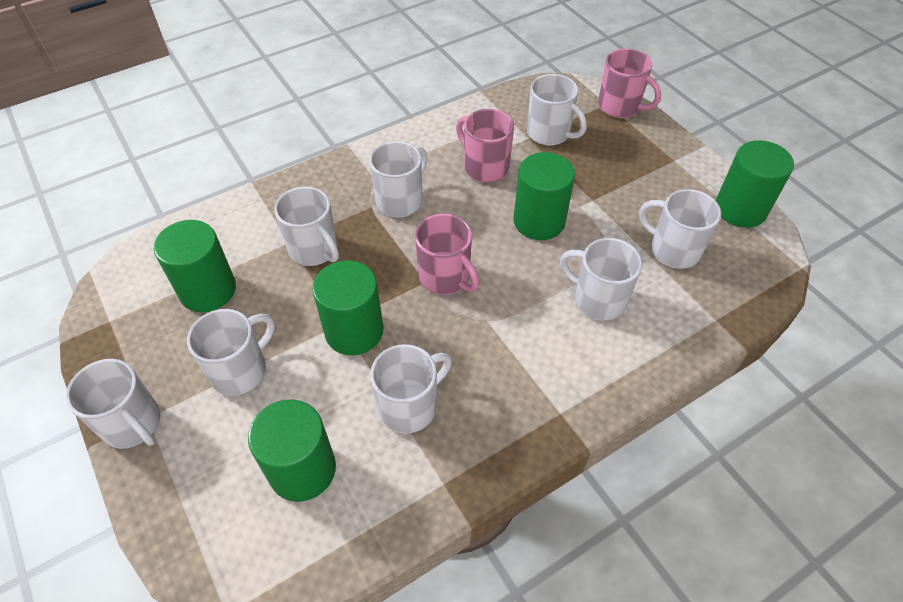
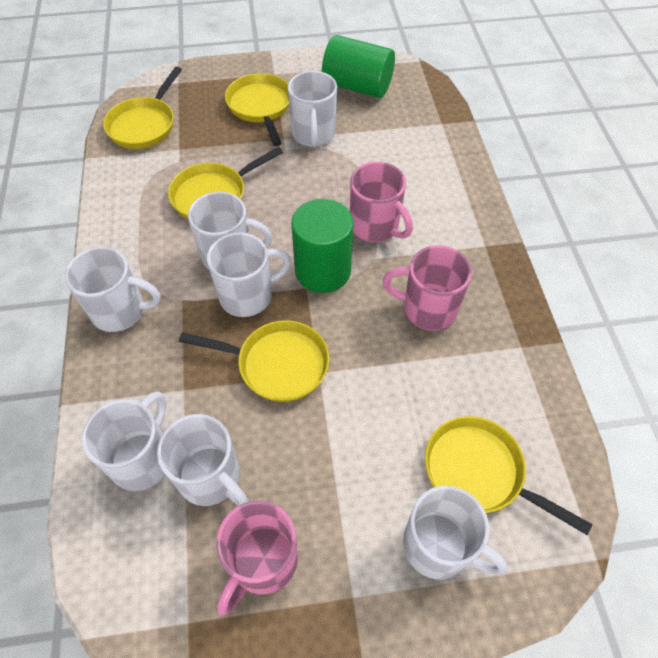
green cylinder: 5 -> 2
white mug: 8 -> 7
yellow pan: 0 -> 5

